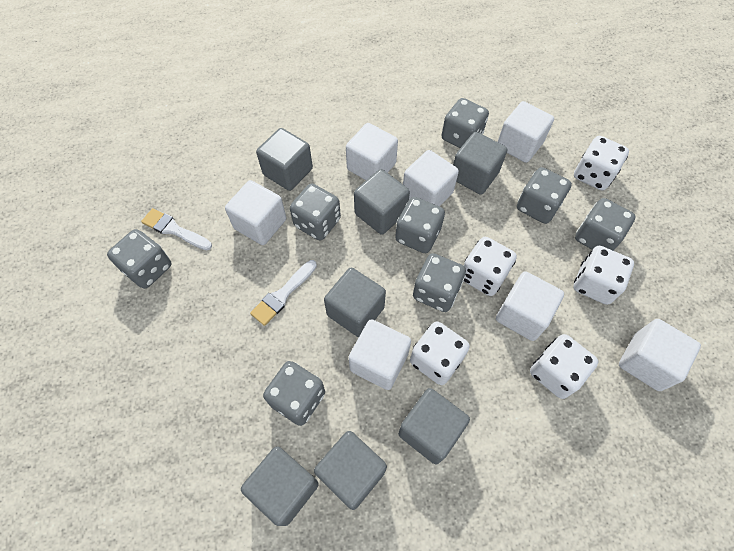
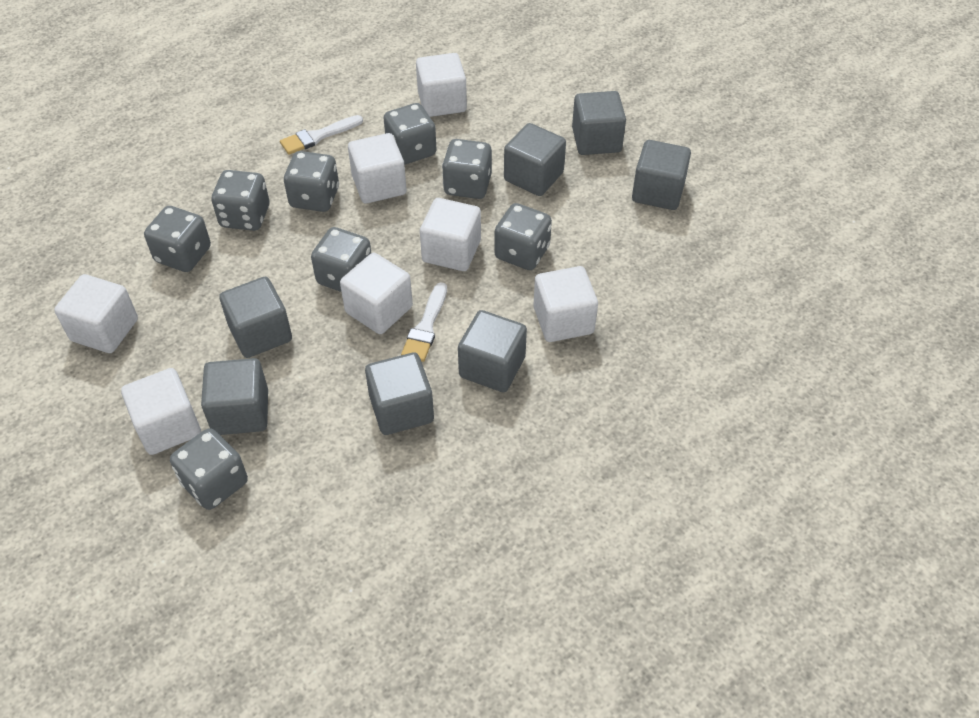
white dice: 5 -> 0

